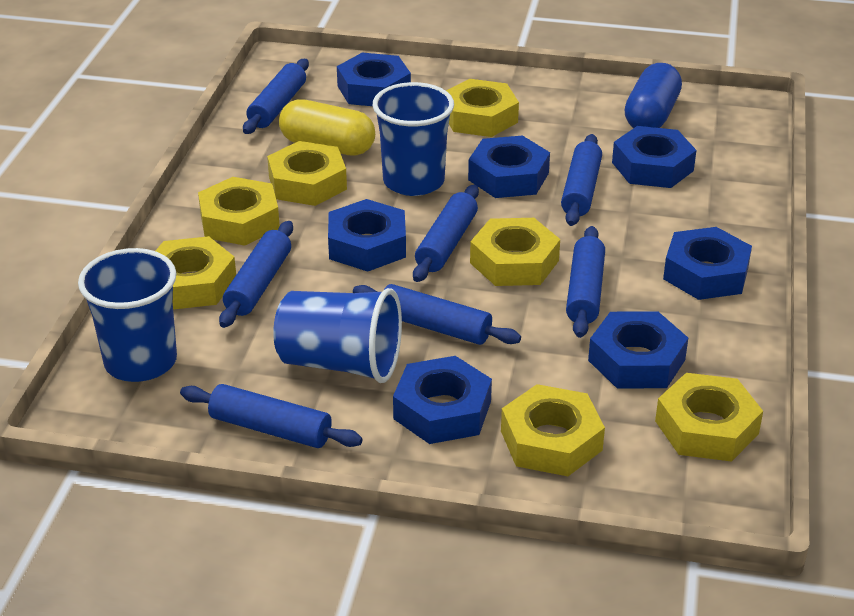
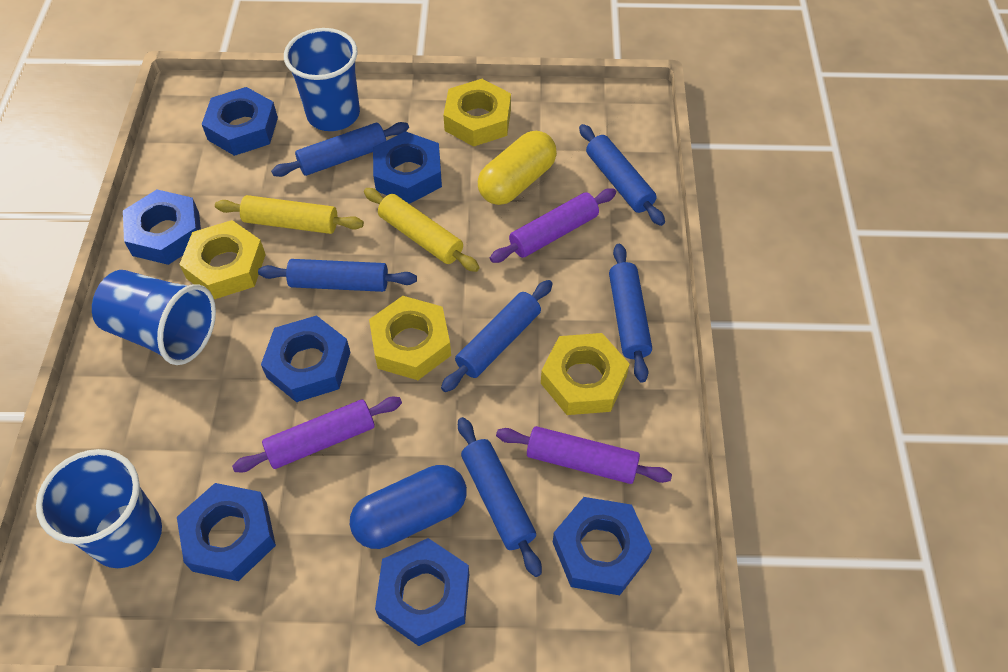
blue rolling pin: 7 -> 6
purple rolling pin: 0 -> 3
yellow nut: 7 -> 4
yellow rolling pin: 0 -> 2

